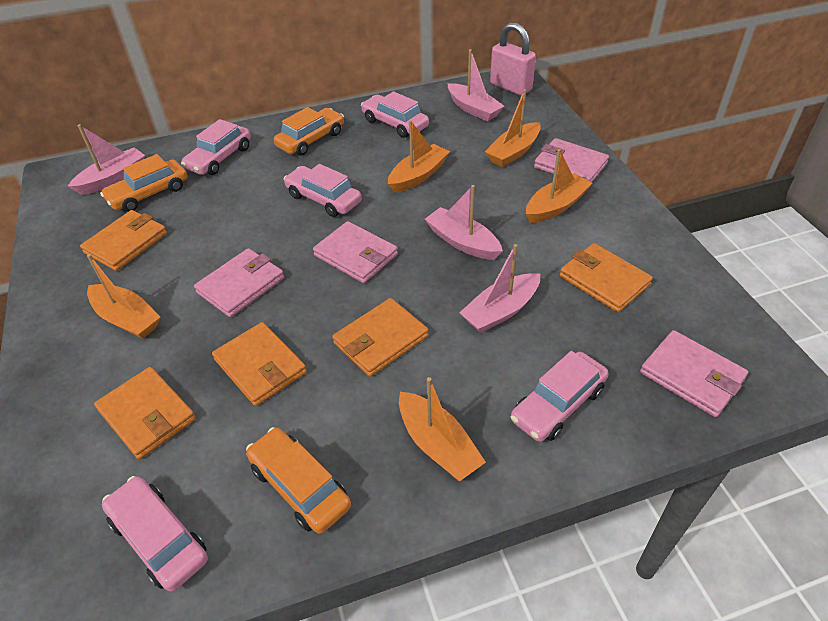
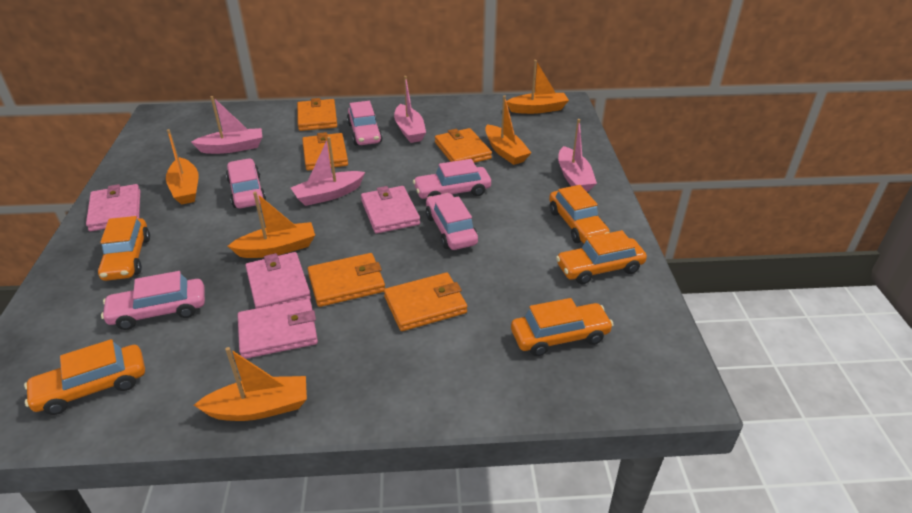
orange car: 3 -> 5
pink padlock: 1 -> 0

